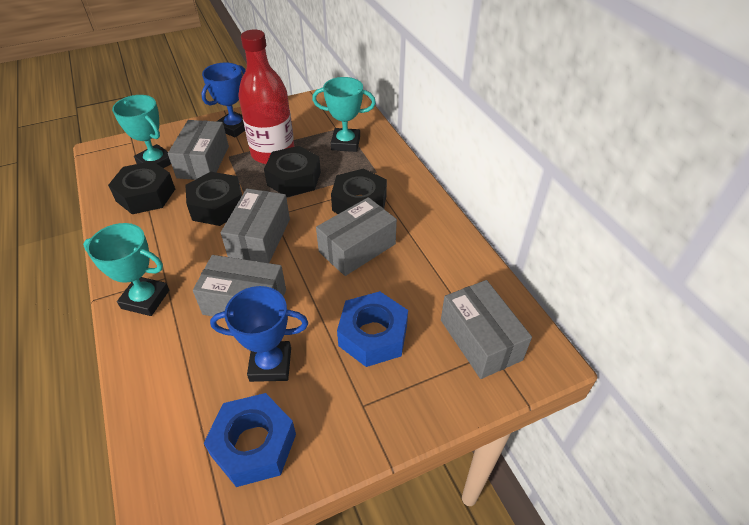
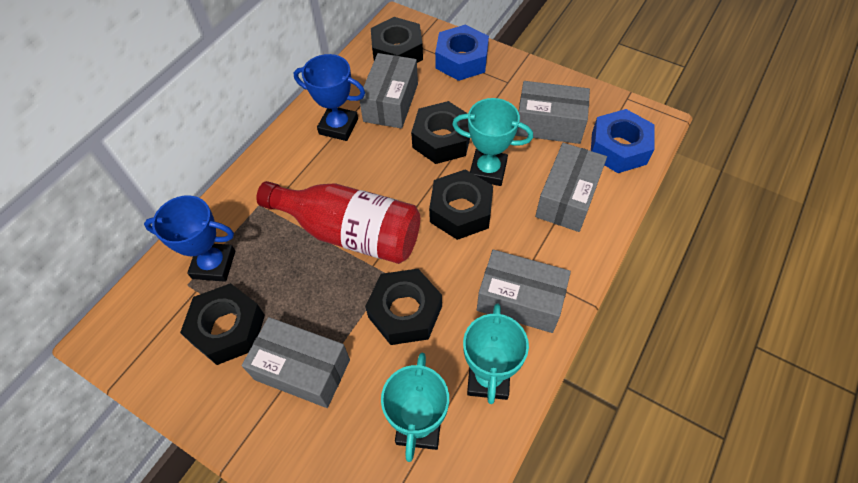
black nut: 4 -> 5

